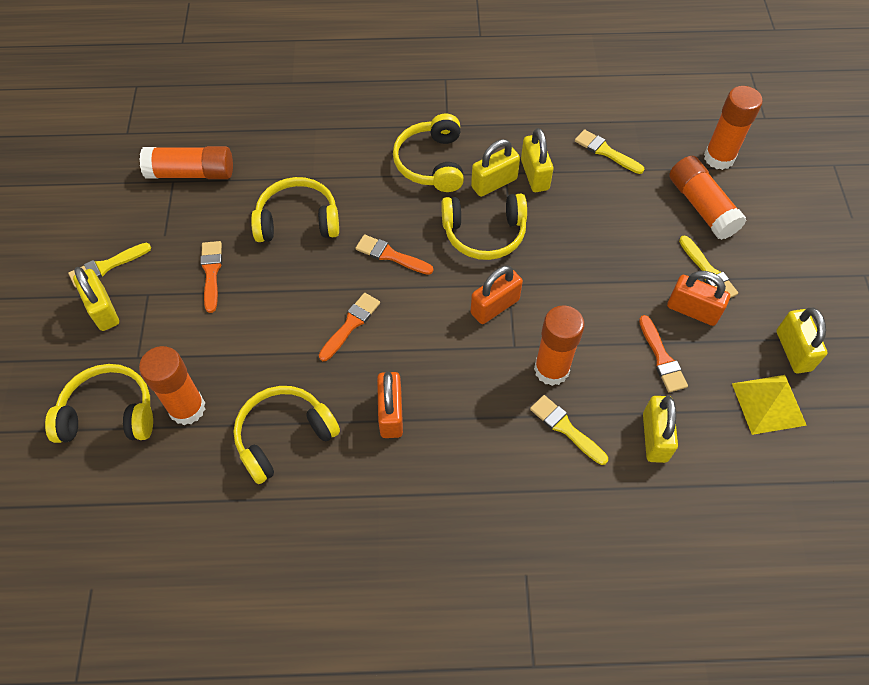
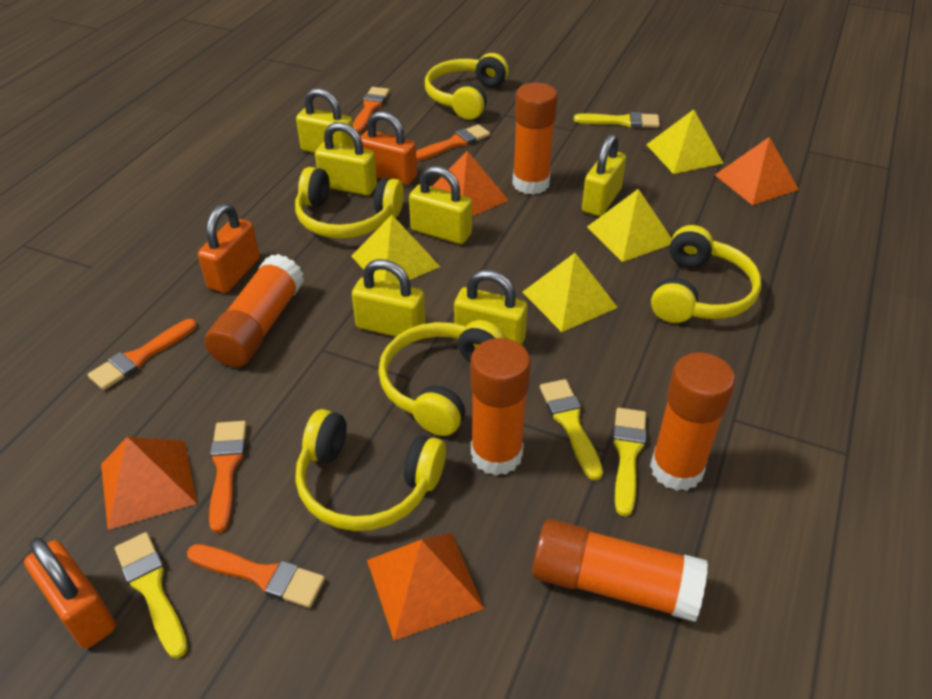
orange brush: 4 -> 5
orange pyramid: 0 -> 4
yellow padlock: 5 -> 6
yellow pyramid: 1 -> 4

